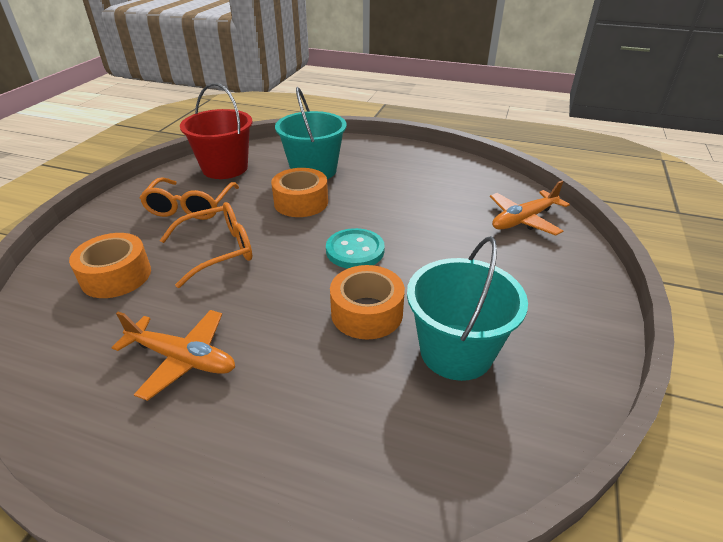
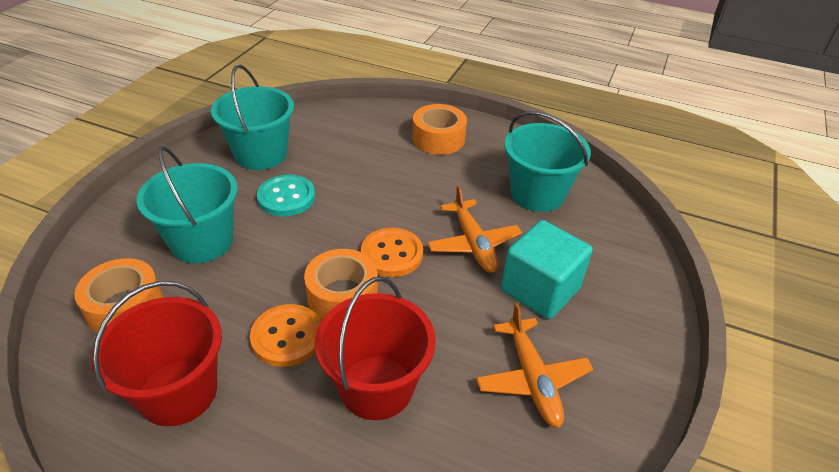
orange button: 0 -> 2
orange glasses: 2 -> 0
red bucket: 1 -> 2
turquoise bucket: 2 -> 3
turquoise cube: 0 -> 1

